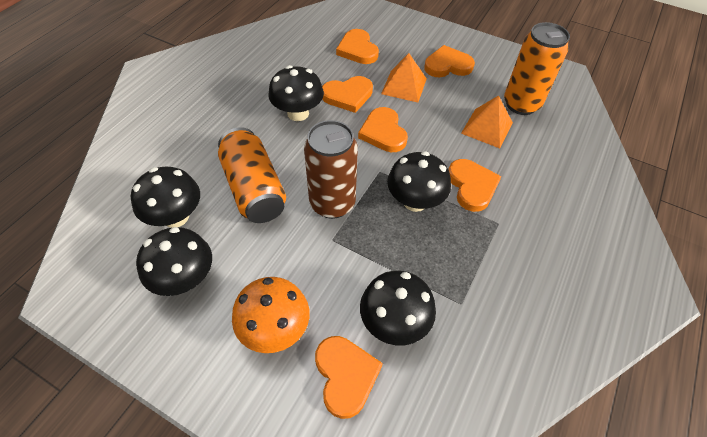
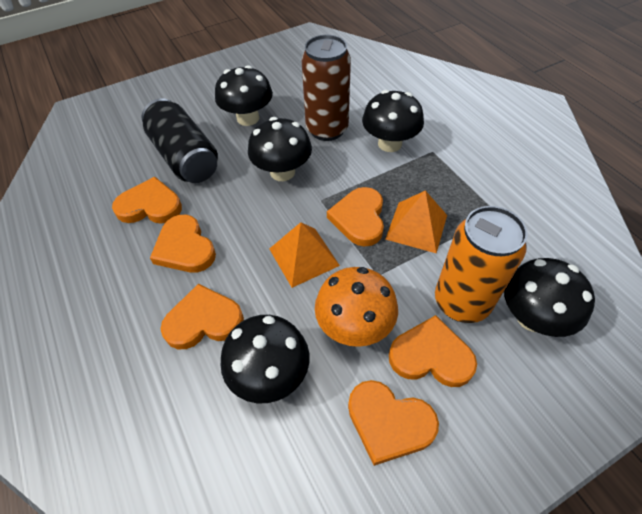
black can: 0 -> 1
orange can: 2 -> 1

